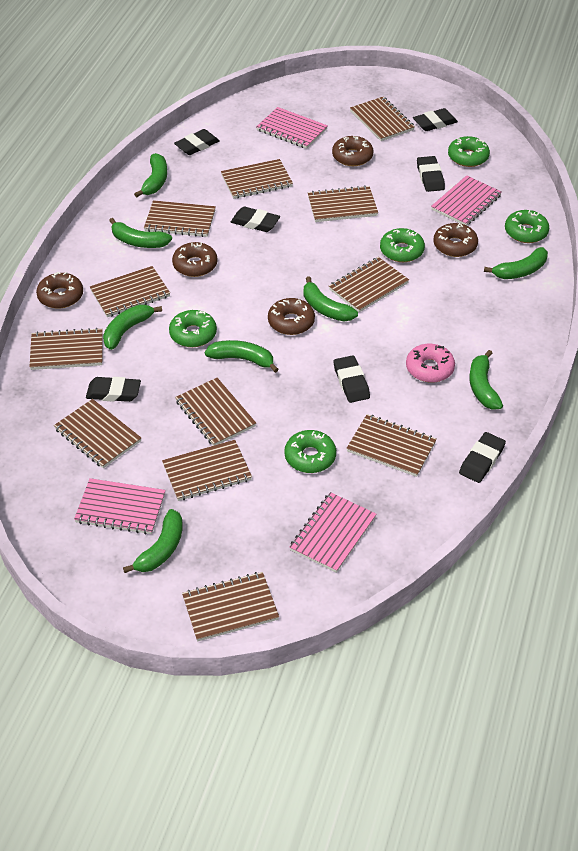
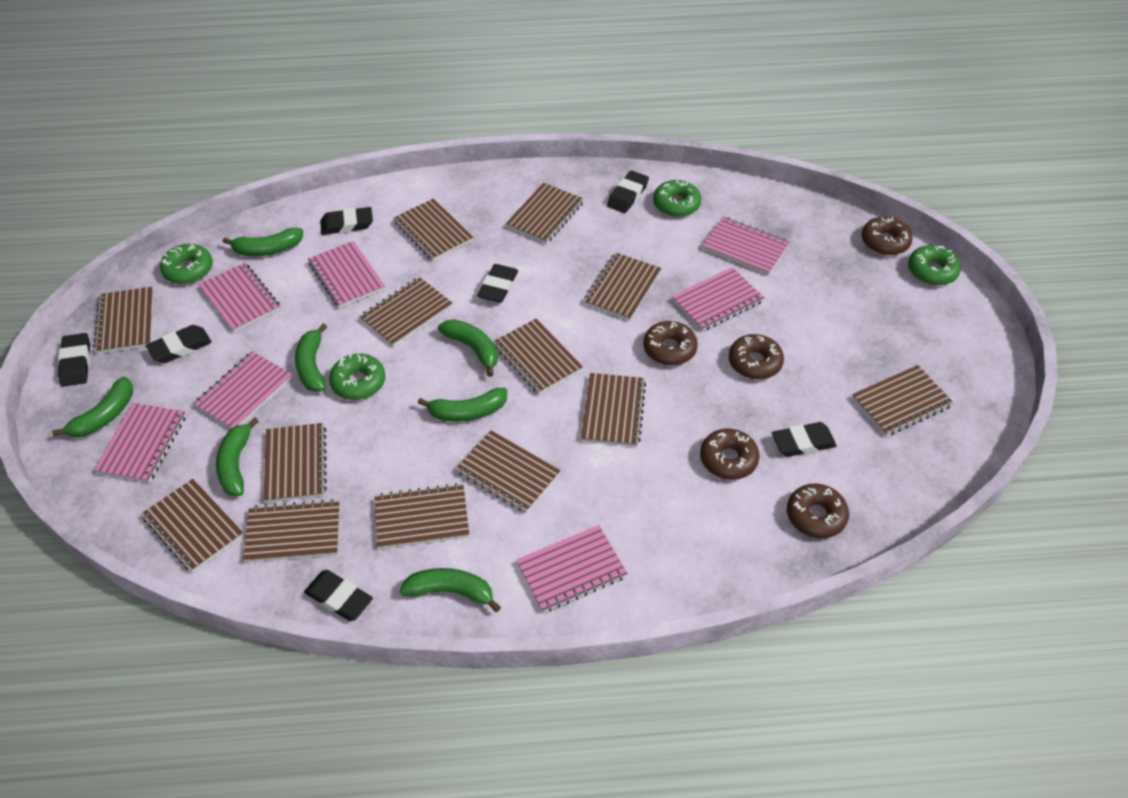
brown notebook: 12 -> 13
green banana: 8 -> 7
green donut: 5 -> 4
pink donut: 1 -> 0
pink notebook: 4 -> 7

